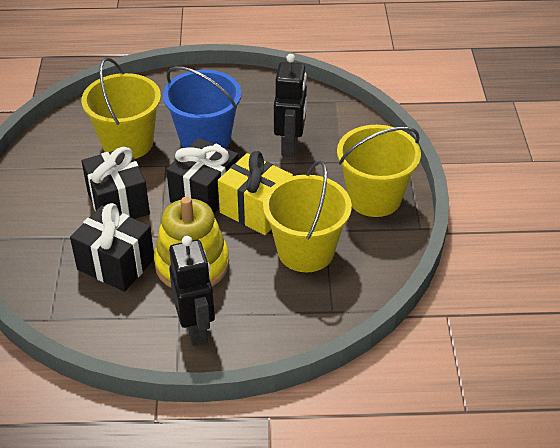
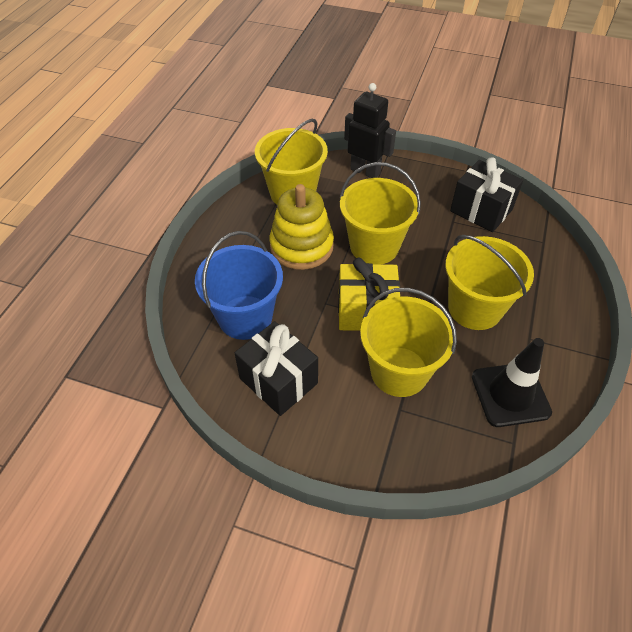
black gift: 3 -> 2
black robot: 2 -> 1
black traffic cone: 0 -> 1
yellow bucket: 3 -> 4

